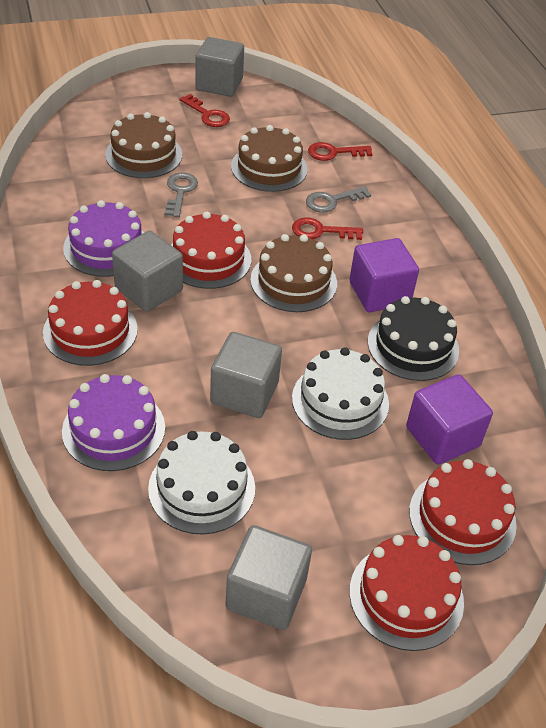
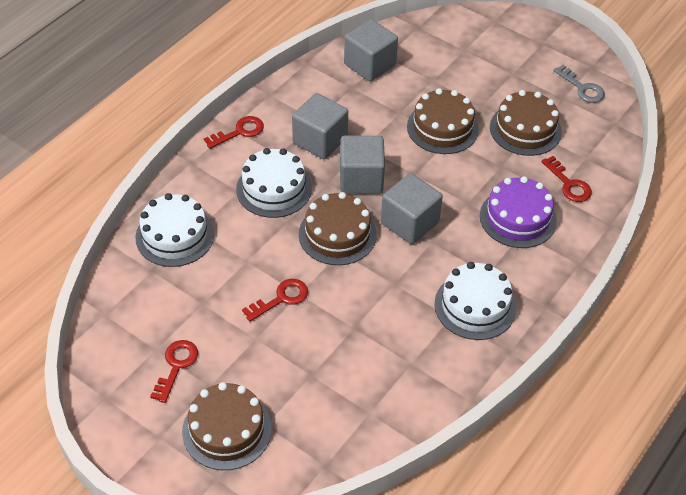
black cake: 1 -> 0
brown cake: 3 -> 4
grey key: 2 -> 1
purple cake: 2 -> 1
purple cube: 2 -> 0
red cake: 4 -> 0
red key: 3 -> 4
white cake: 2 -> 3

